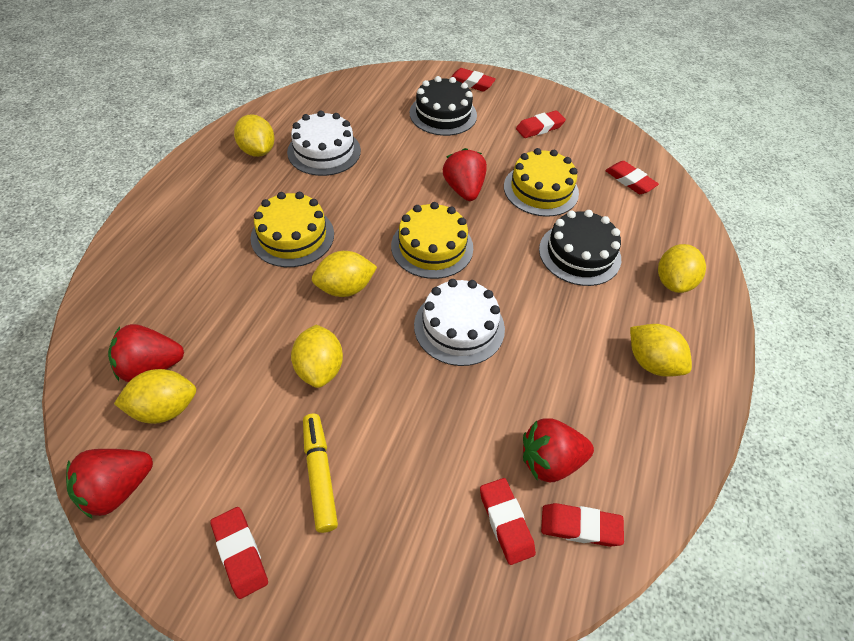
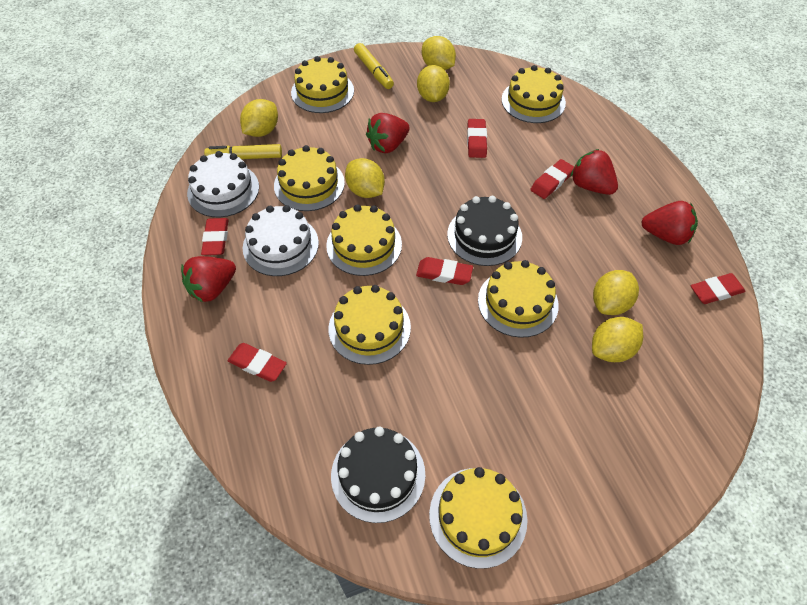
yellow cake: 3 -> 7
yellow marker: 1 -> 2

